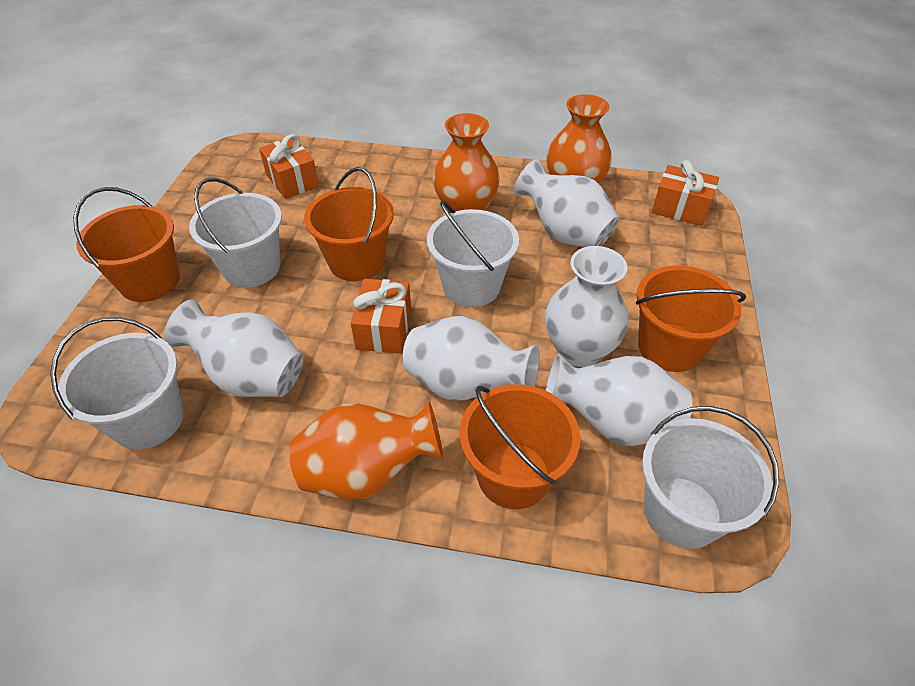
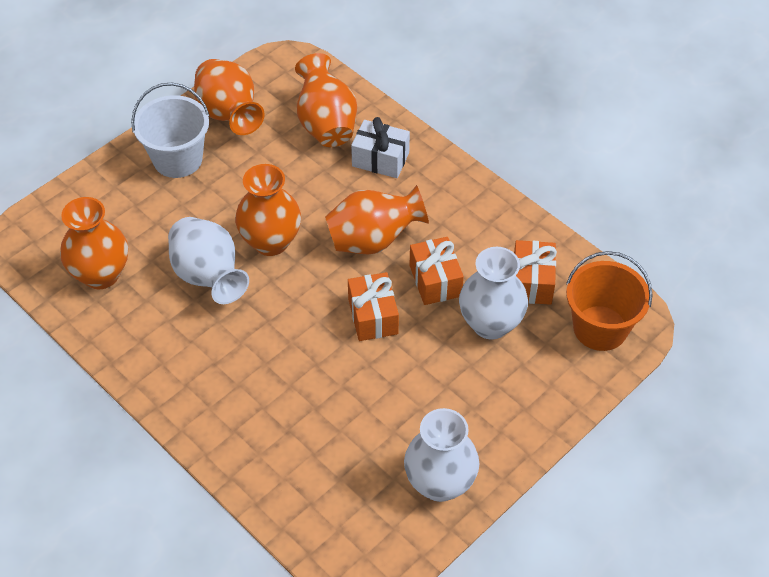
orange bucket: 4 -> 1
orange vase: 3 -> 5
white bucket: 4 -> 1
white gift: 0 -> 1
white vase: 5 -> 3

